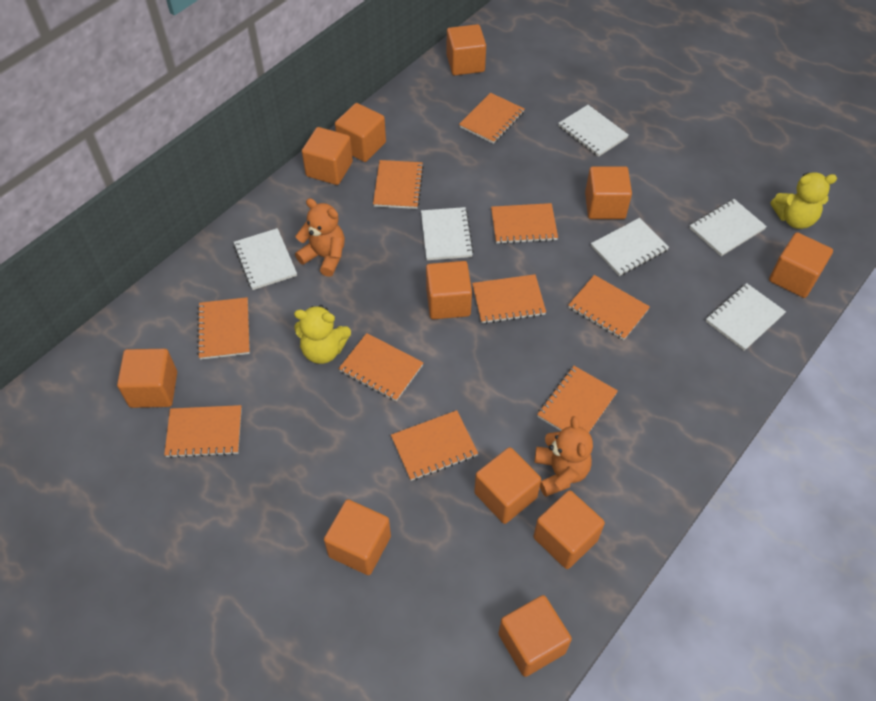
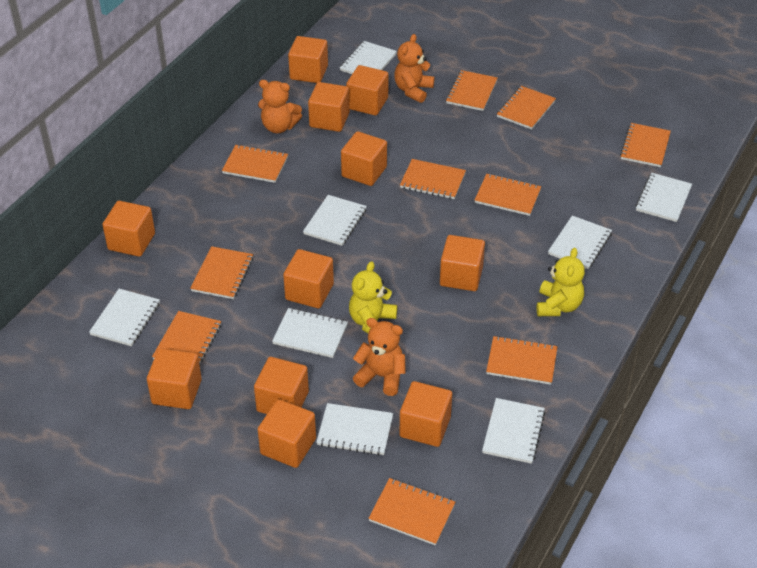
orange teddy bear: 2 -> 3
white notebook: 6 -> 8

